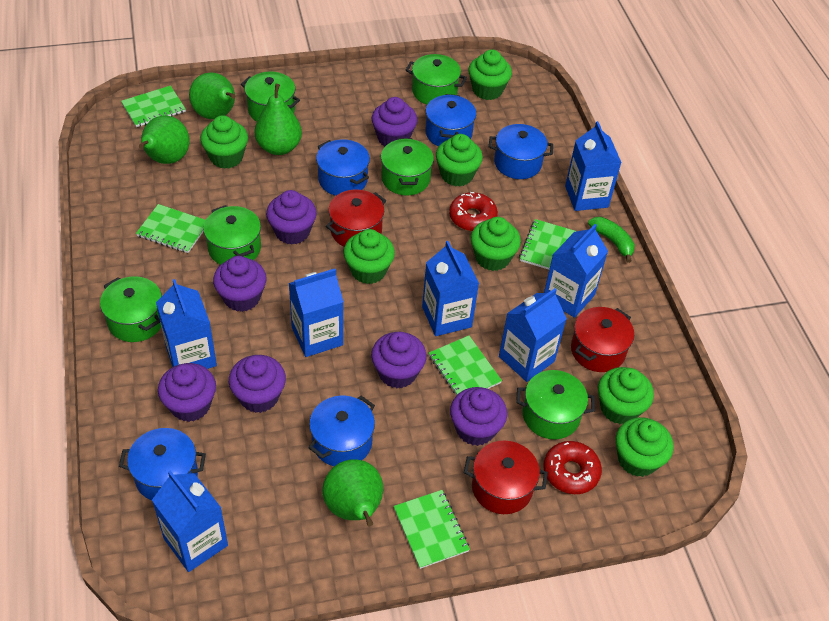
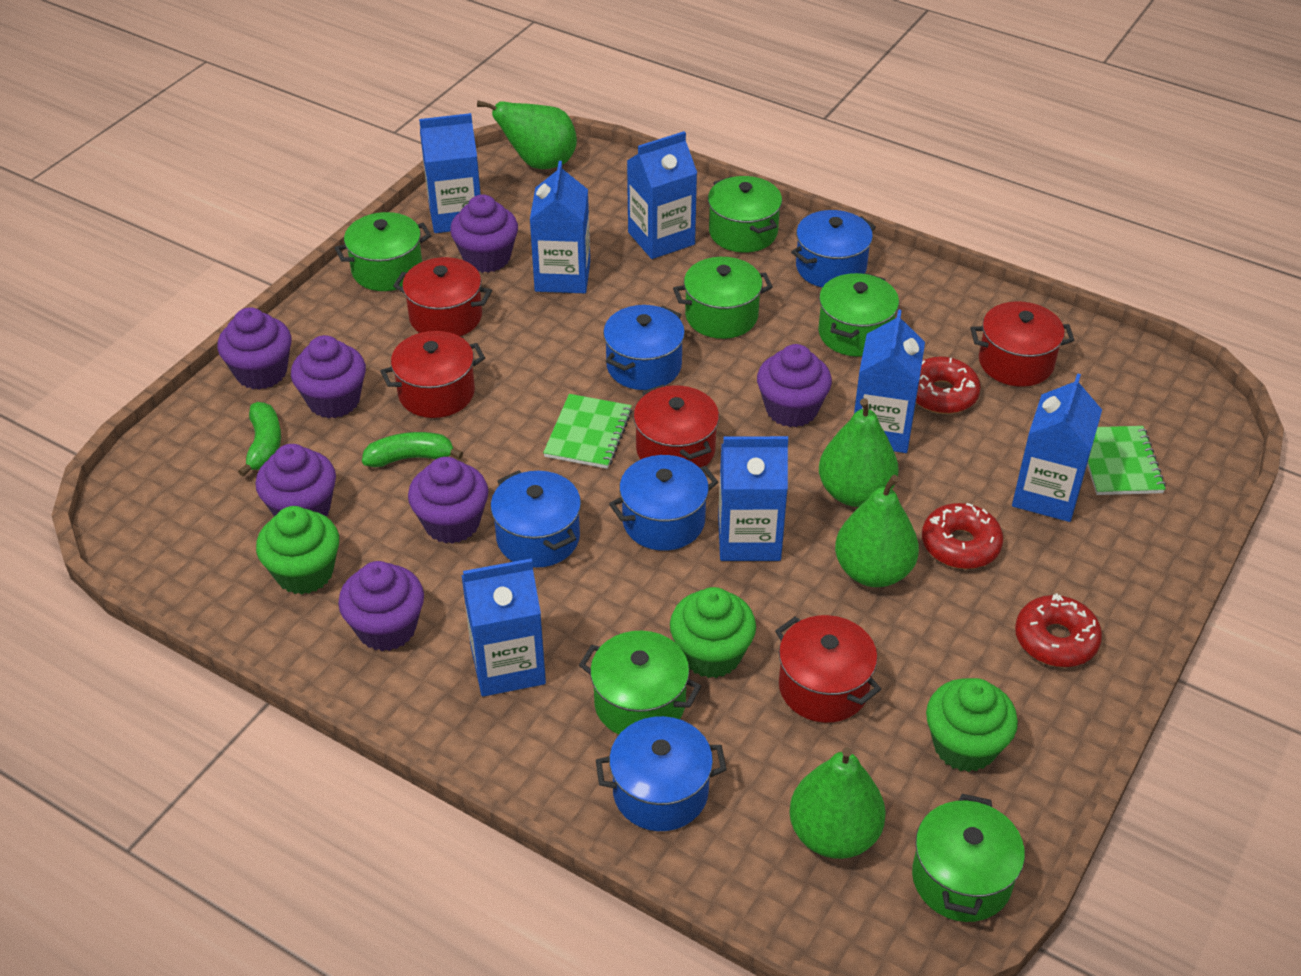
green banana: 1 -> 2
green cupcake: 7 -> 3
green notebook: 5 -> 2
red donut: 2 -> 3
red pot: 3 -> 5

